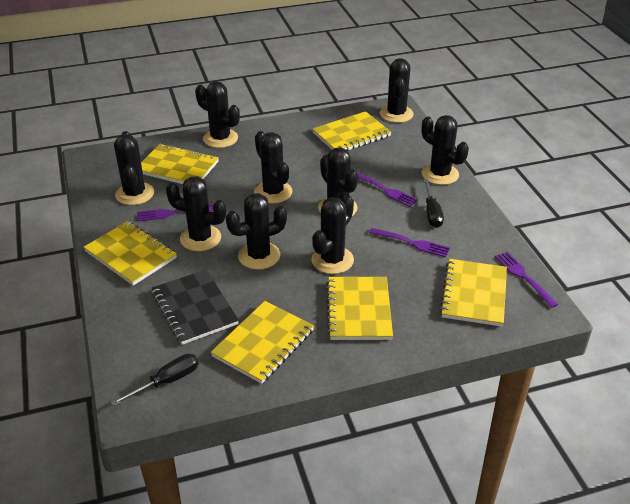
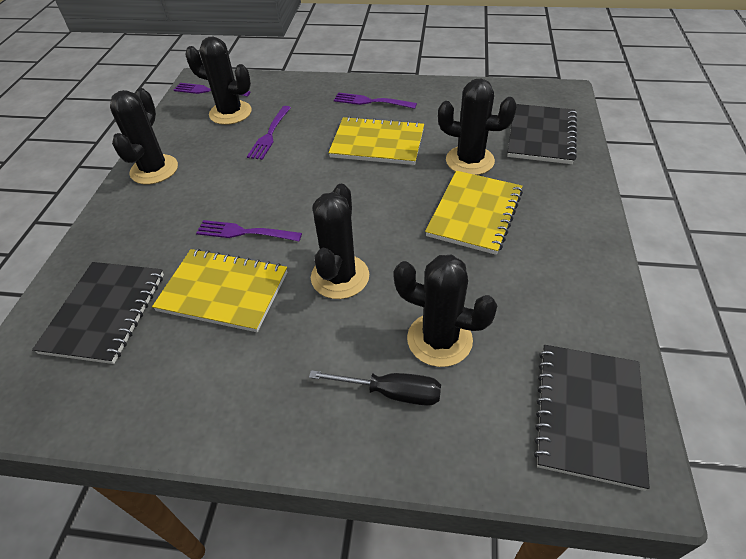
black cactus: 9 -> 5
black notebook: 1 -> 3
black screwdriver: 2 -> 1
yellow notebook: 6 -> 3

